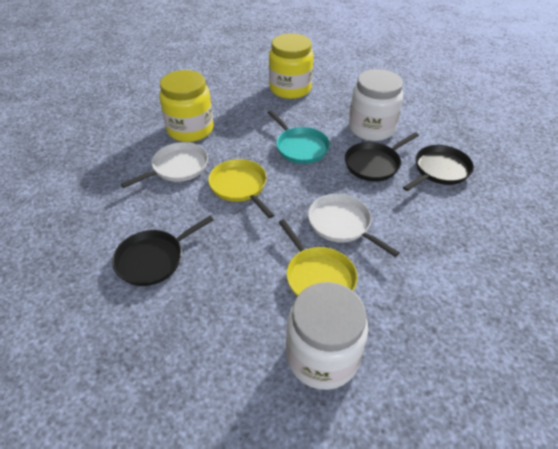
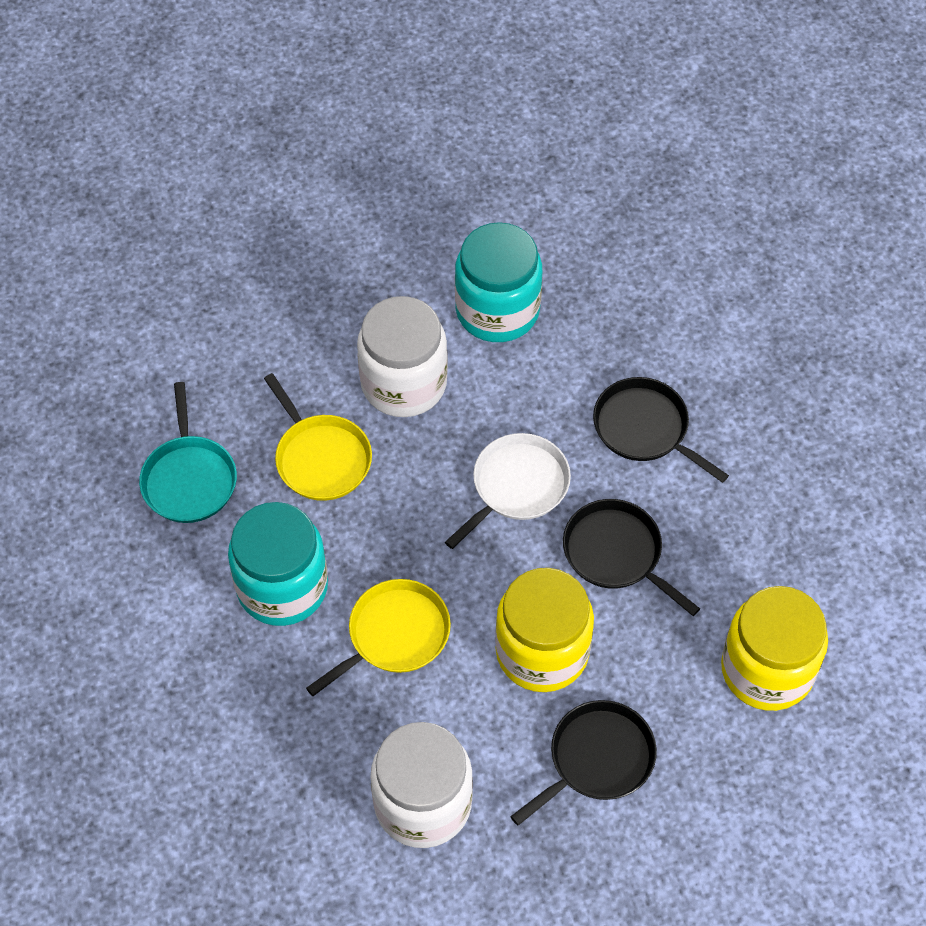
turquoise jar: 0 -> 2
white pan: 2 -> 1

